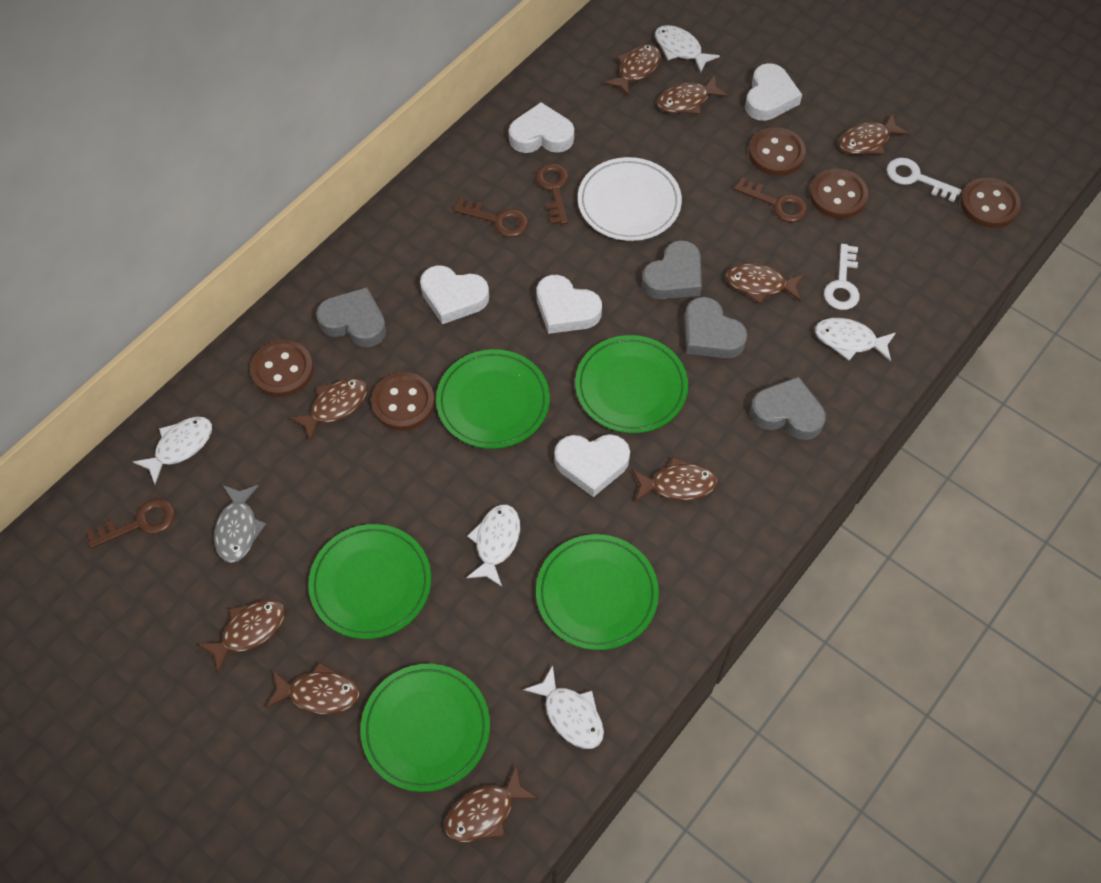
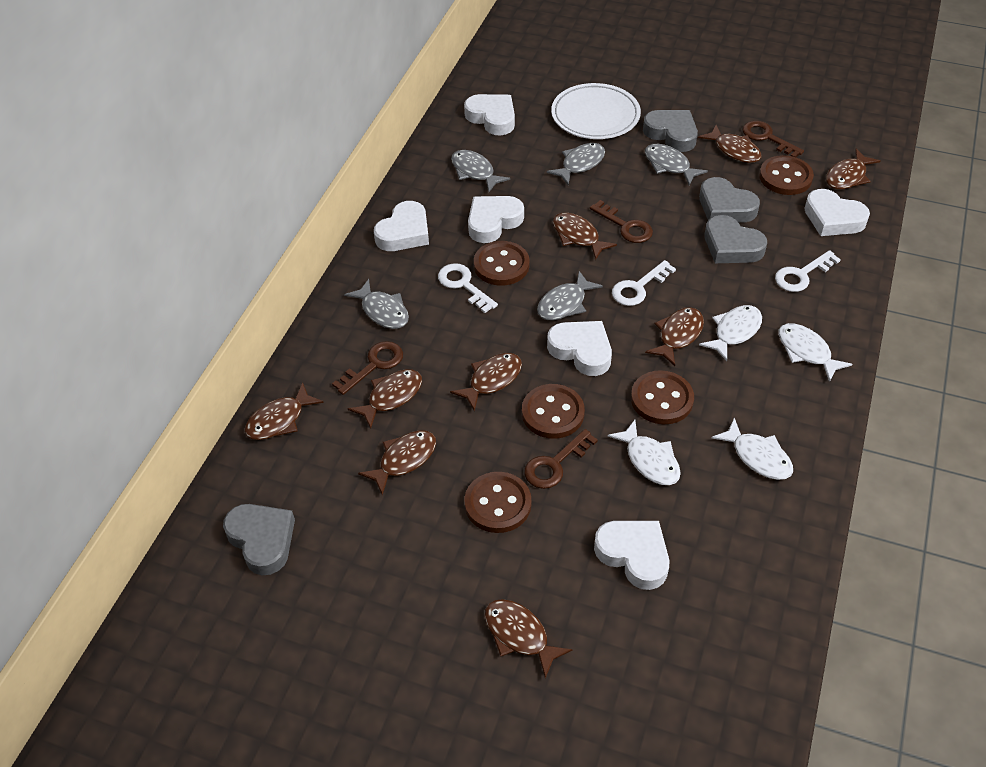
green plate: 5 -> 0
grey fish: 1 -> 5
white fish: 5 -> 4
white heart: 5 -> 6
white key: 2 -> 3

